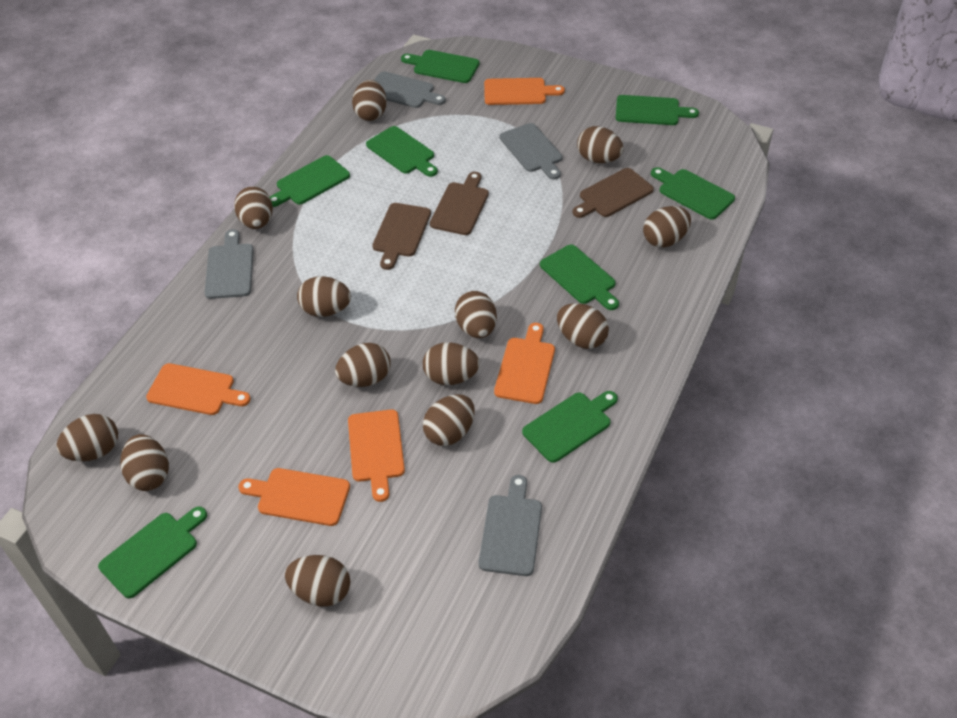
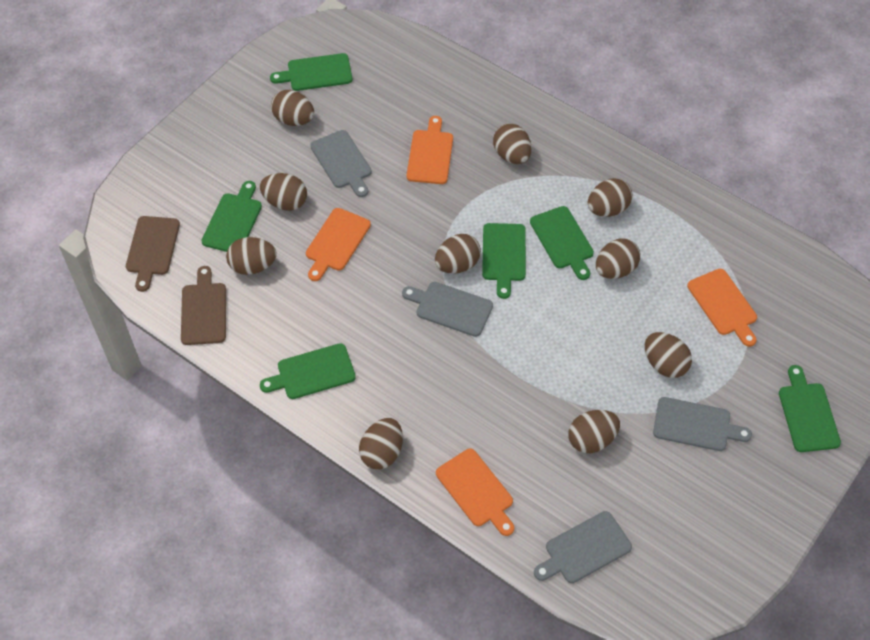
brown cutting board: 3 -> 2
brown egg: 13 -> 10
green cutting board: 8 -> 6
orange cutting board: 5 -> 4

